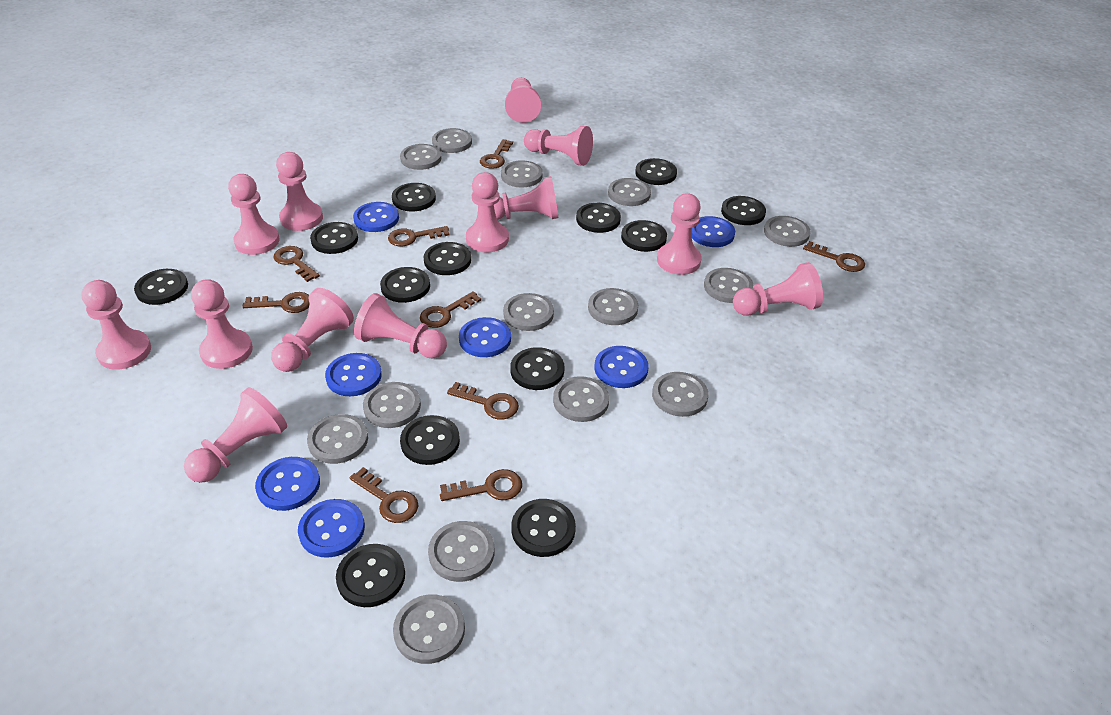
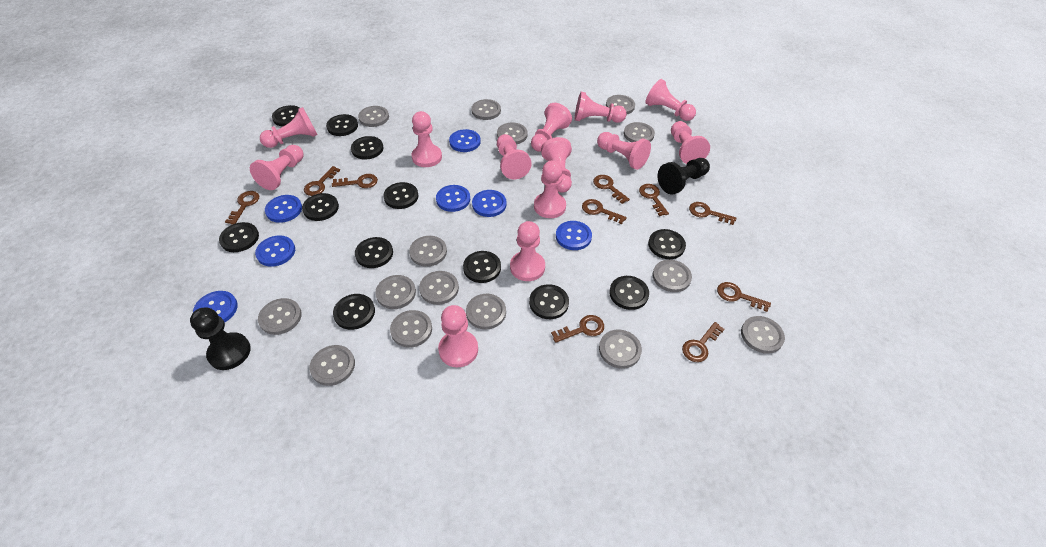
black button: 13 -> 12
black pawn: 0 -> 2
brown key: 9 -> 10
grey button: 14 -> 15

